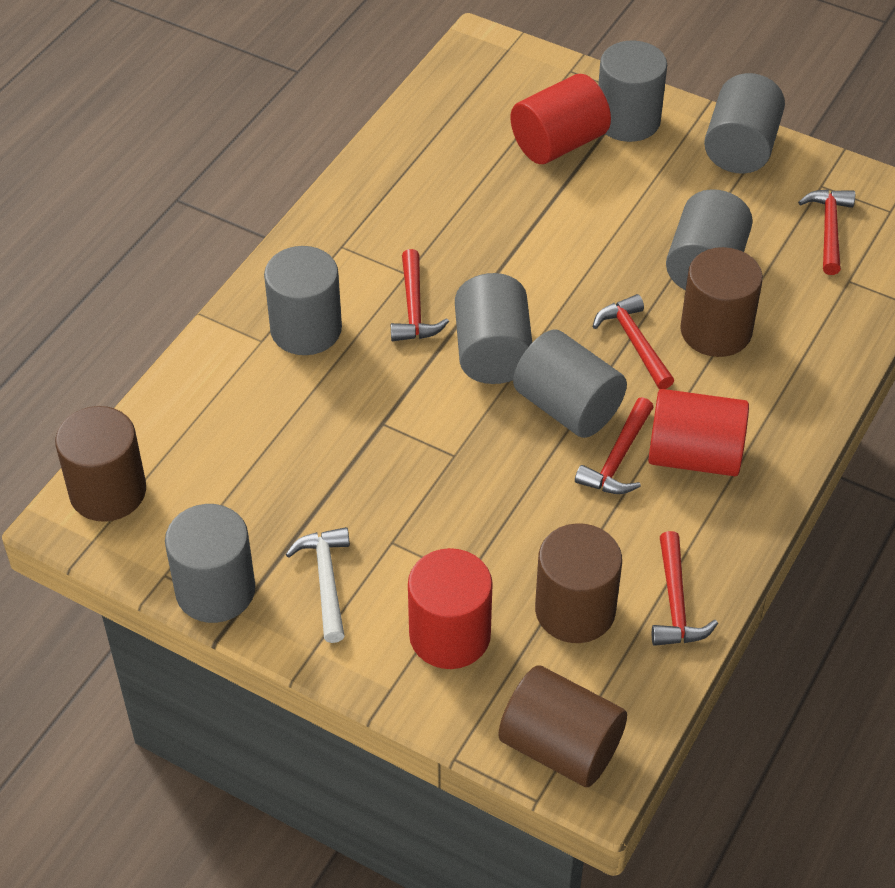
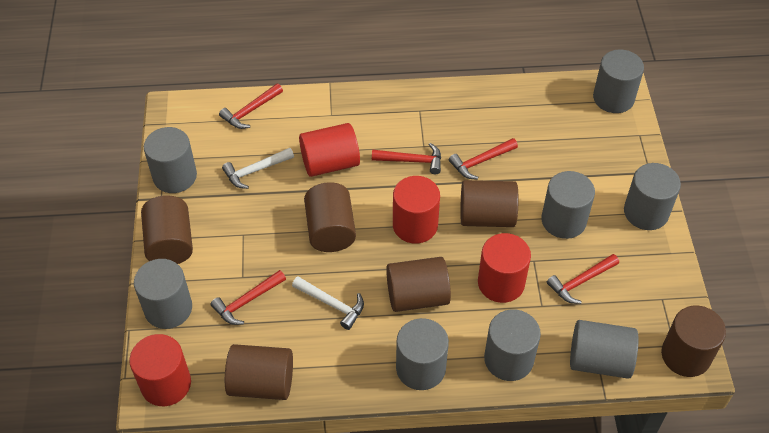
brown cylinder: 4 -> 6
grey cylinder: 7 -> 8
red cylinder: 3 -> 4
white hammer: 1 -> 2

